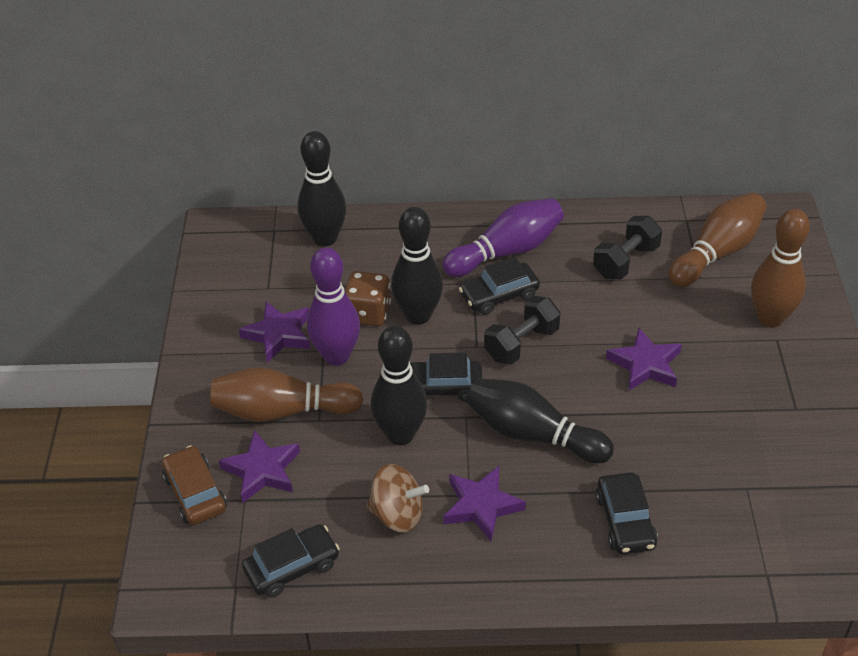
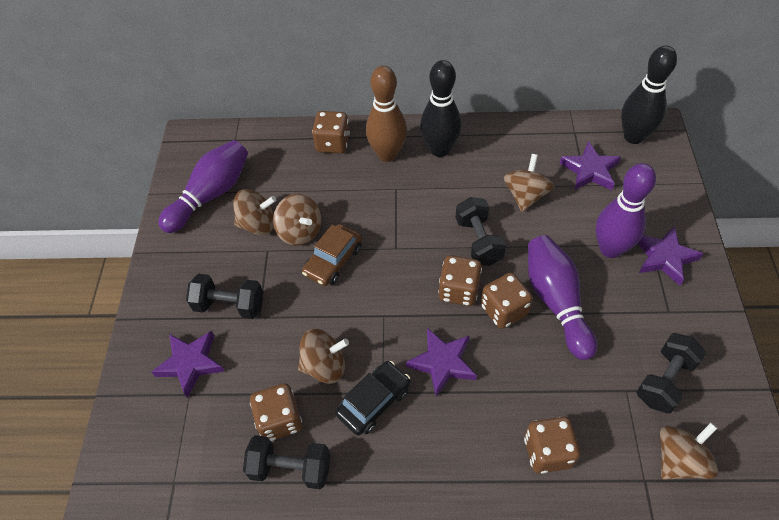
black bowling pin: 4 -> 2
black car: 4 -> 1
black dumbbell: 2 -> 4
brown bowling pin: 3 -> 1
brown dice: 1 -> 5
brown spinning top: 1 -> 5
purple bowling pin: 2 -> 3

